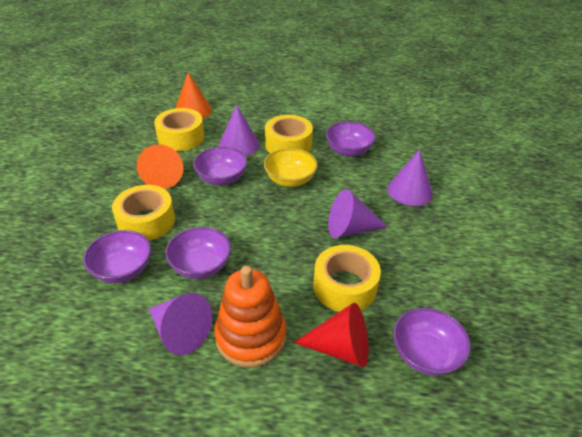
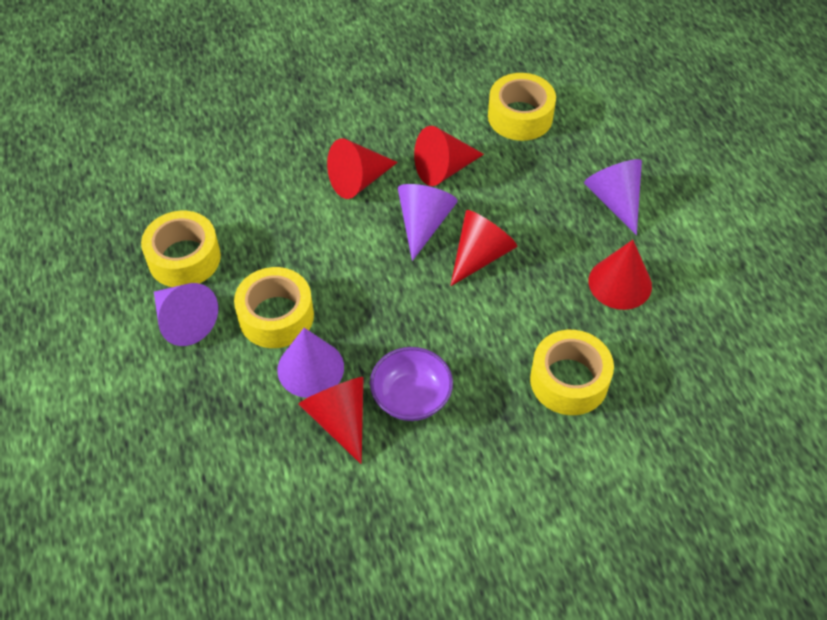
orange cone: 2 -> 0
orange stacking toy: 1 -> 0
purple bowl: 5 -> 1
red cone: 1 -> 5
yellow bowl: 1 -> 0

